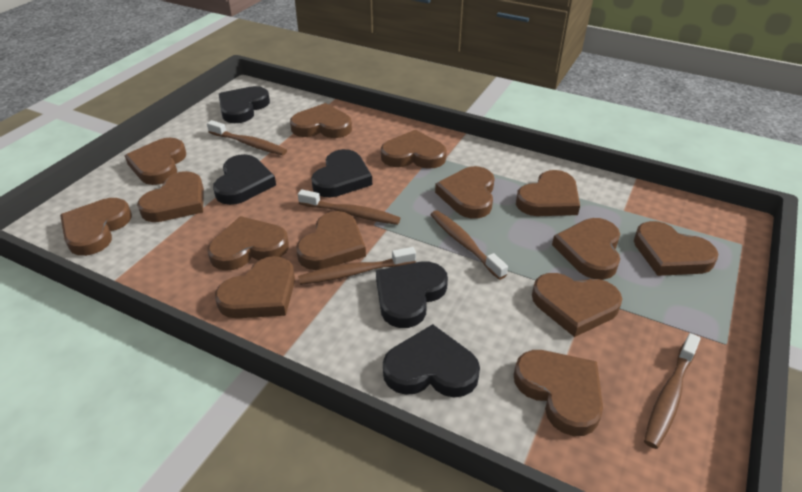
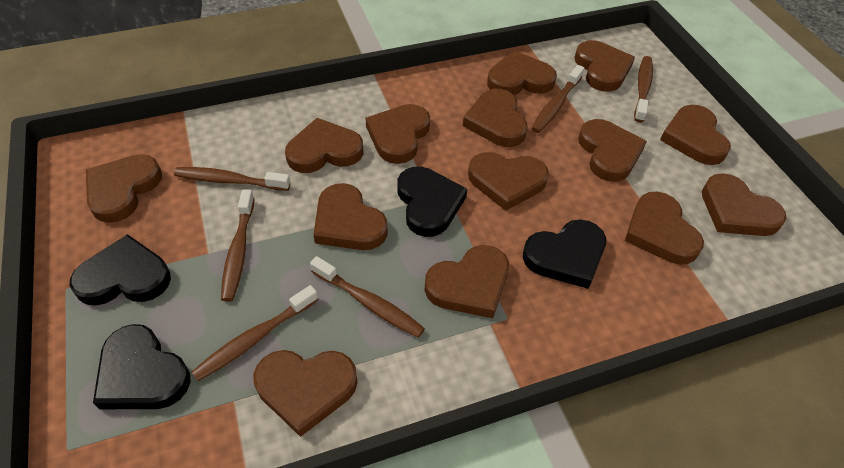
black heart: 5 -> 4
brown toothbrush: 5 -> 6

